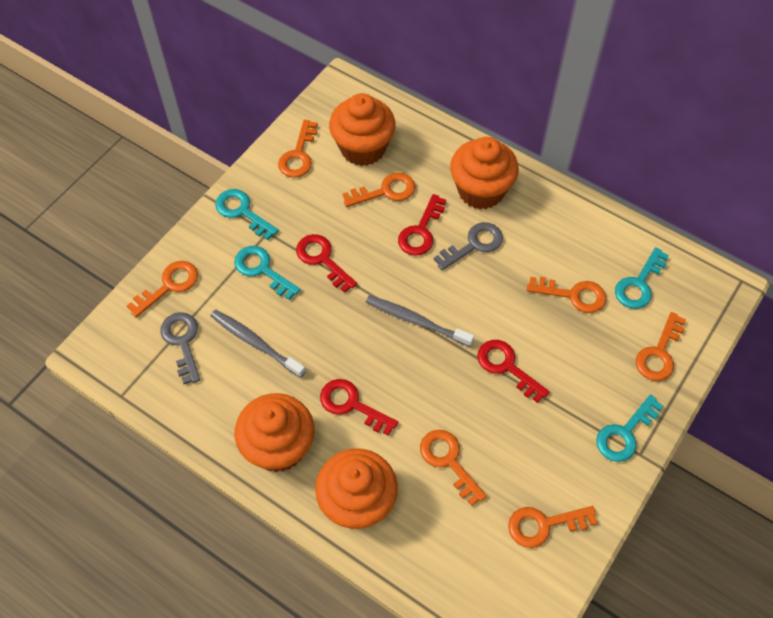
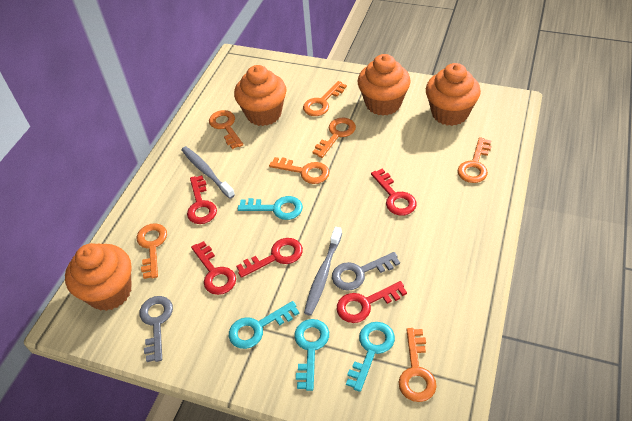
red key: 4 -> 5

